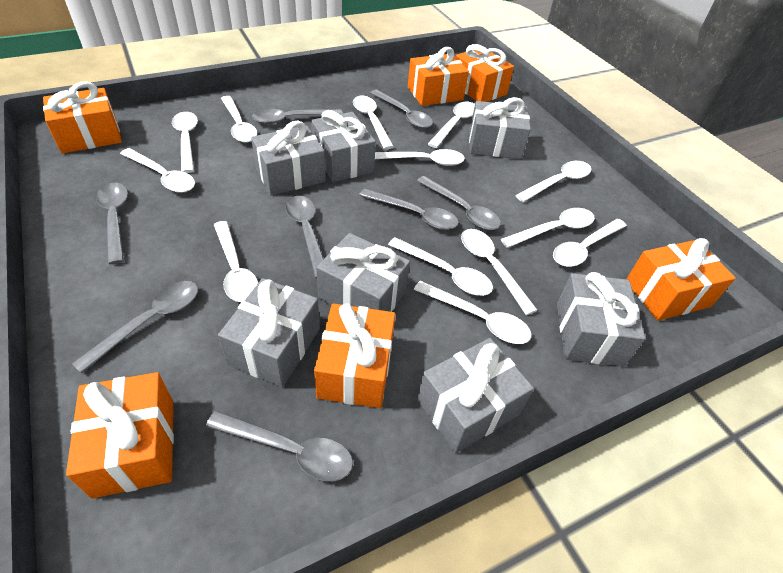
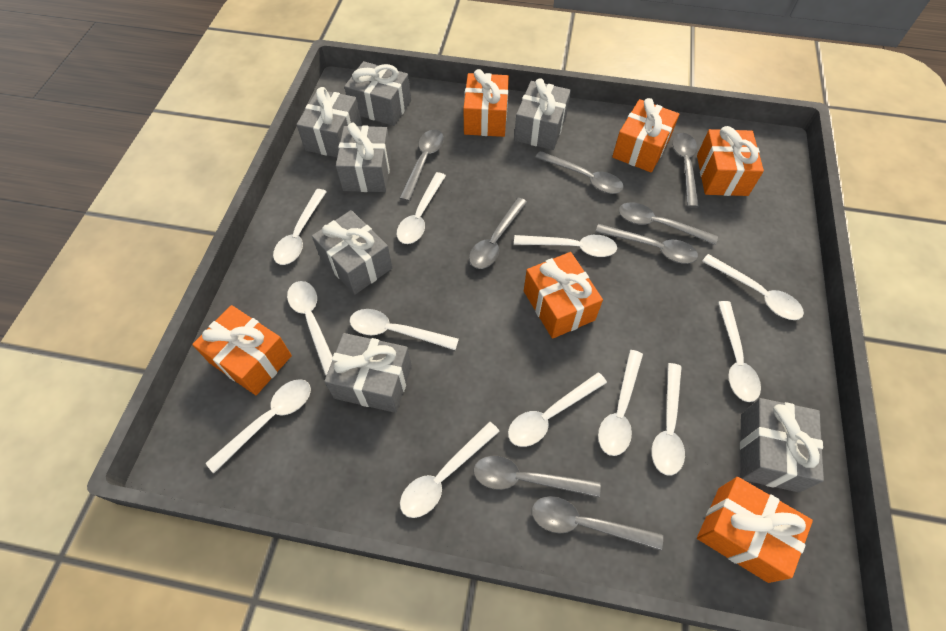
white spoon: 13 -> 12

